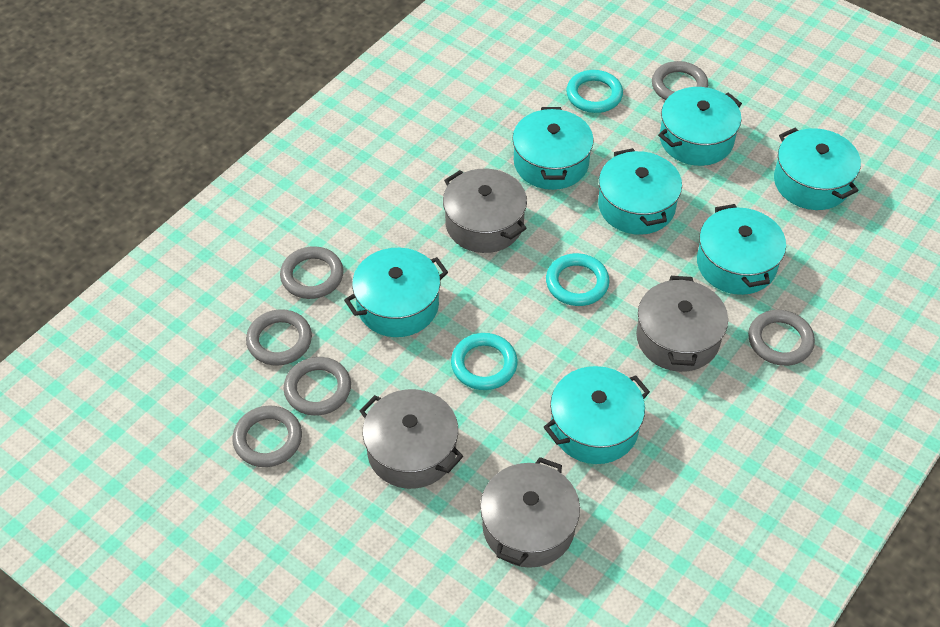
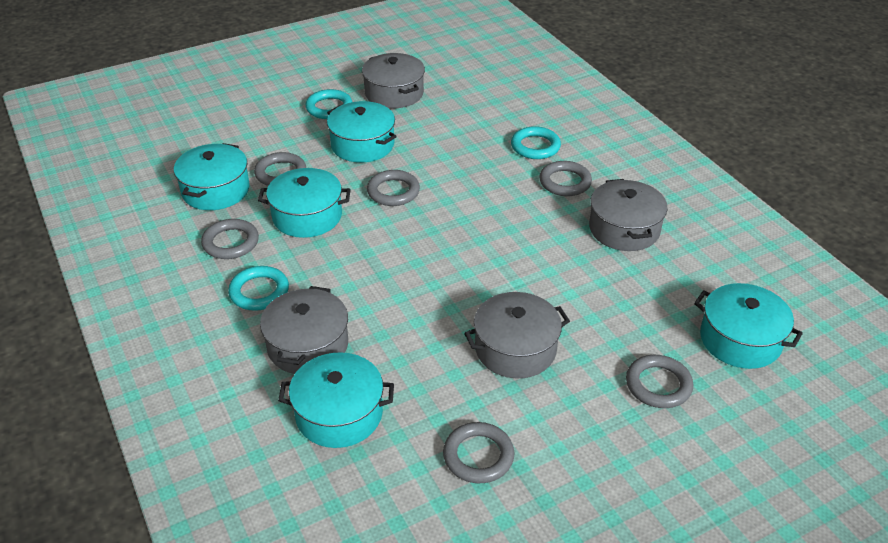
turquoise pot: 7 -> 5

